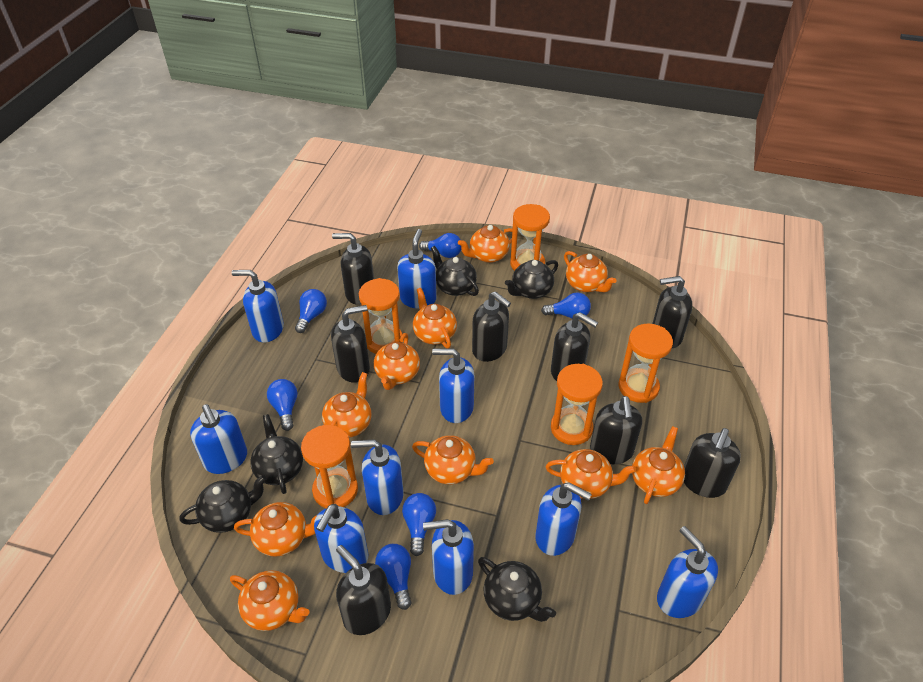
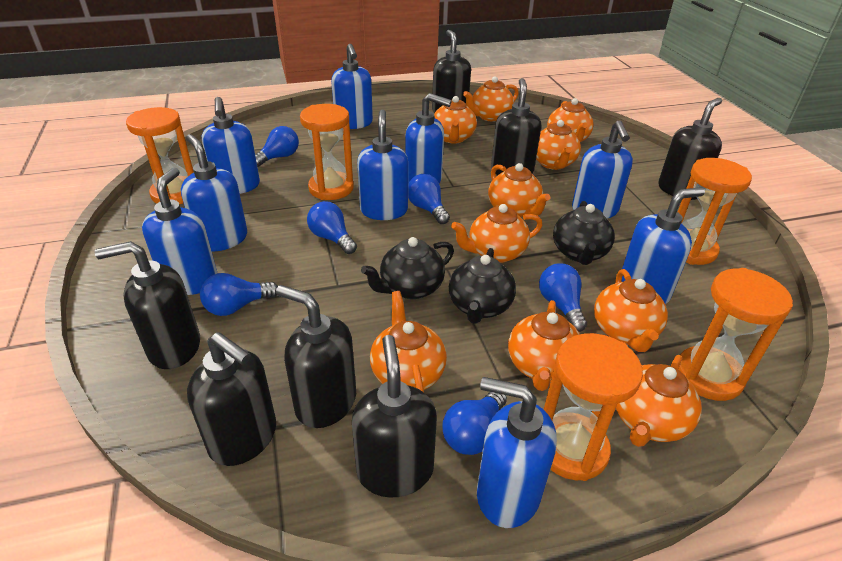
black soap dispenser: 8 -> 7
black teapot: 5 -> 3

